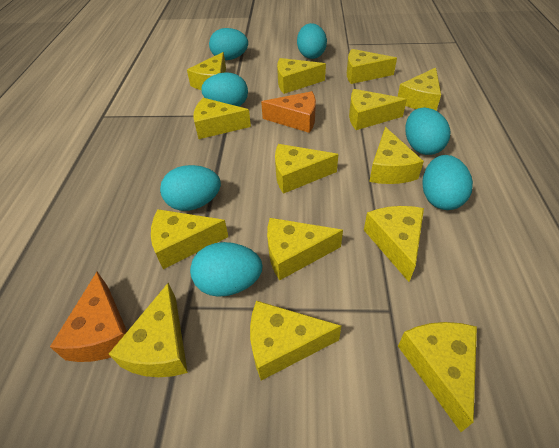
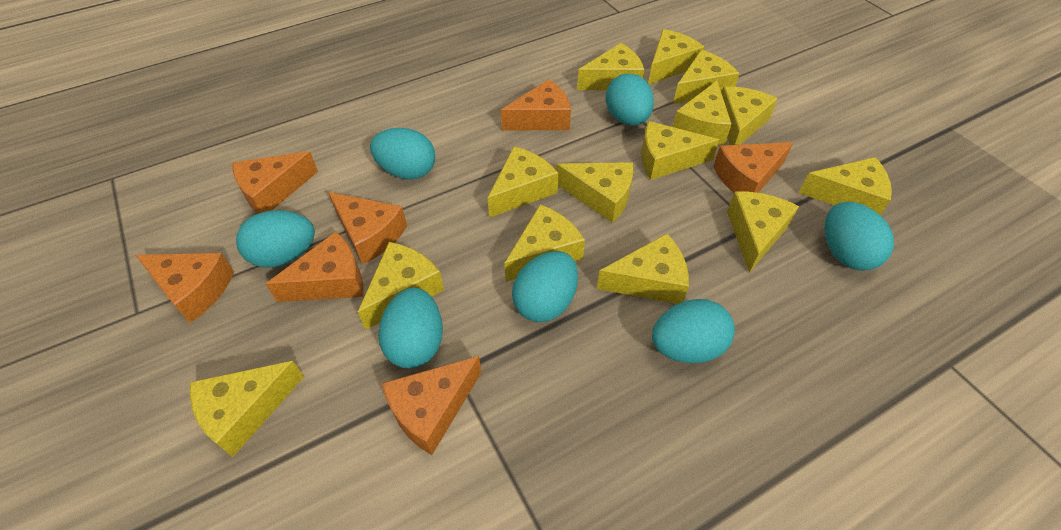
orange cheese: 2 -> 7

